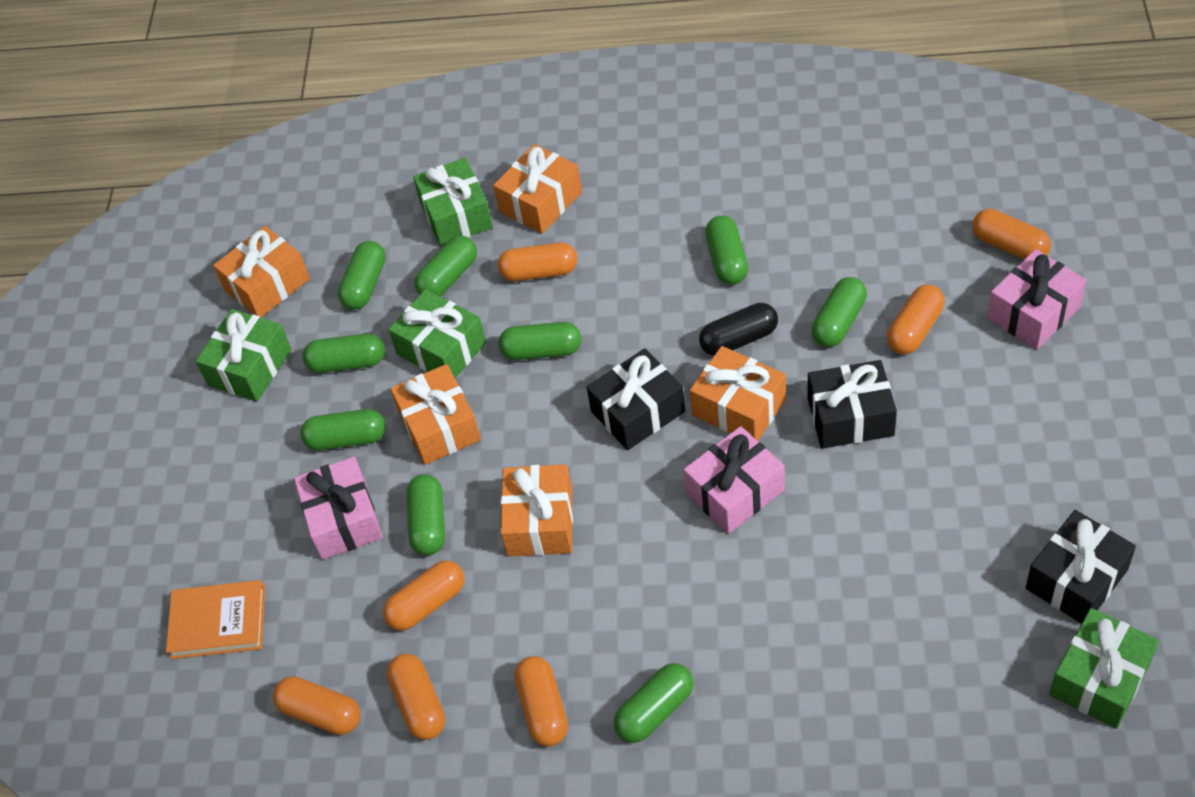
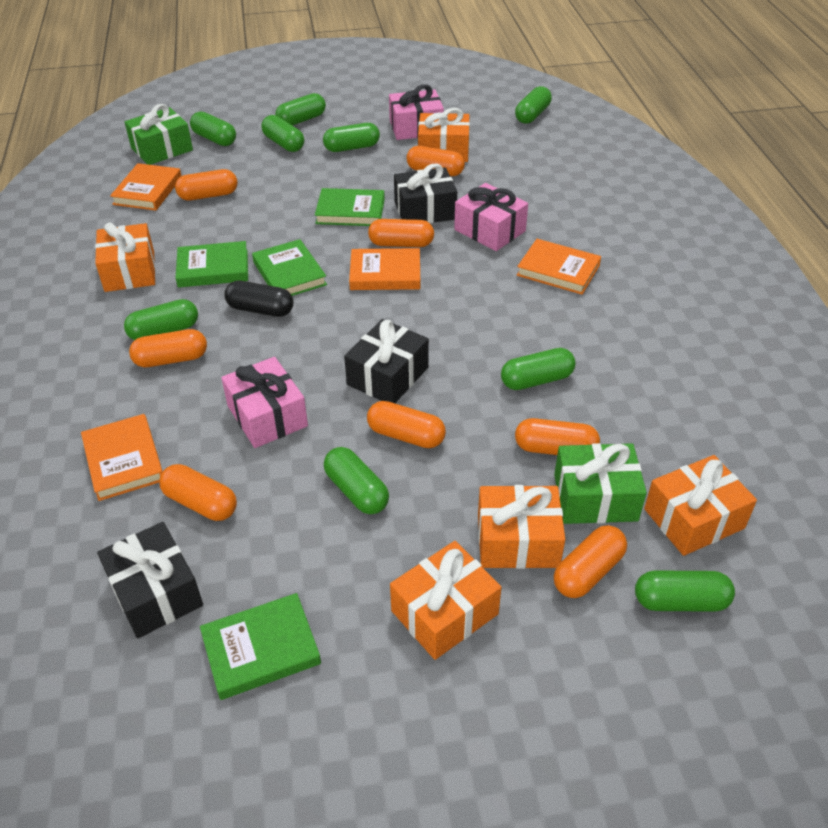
green book: 0 -> 4
green gift: 4 -> 2
orange book: 1 -> 4
orange capsule: 7 -> 8

